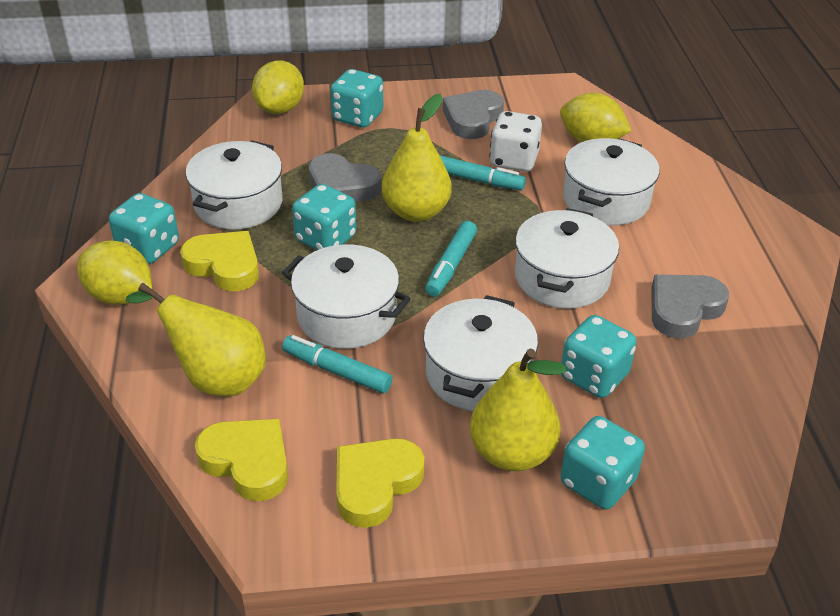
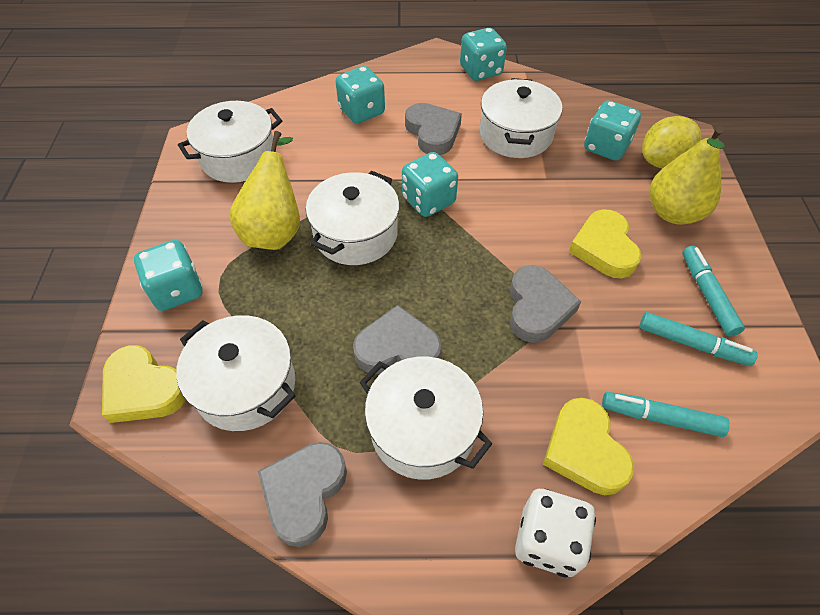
grey heart: 3 -> 4
yellow lemon: 3 -> 1
yellow pear: 3 -> 2

